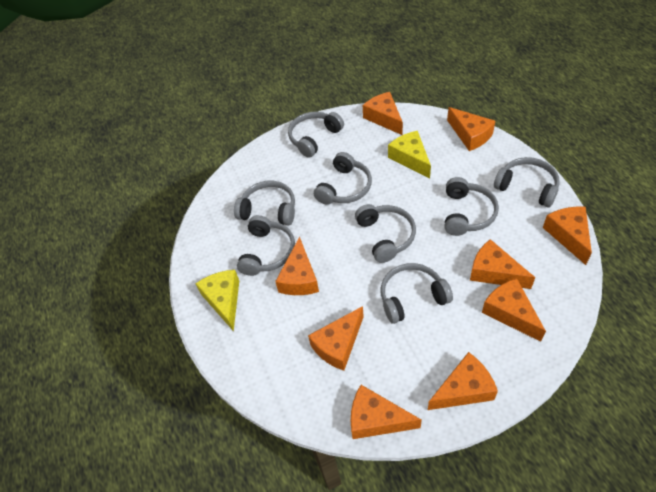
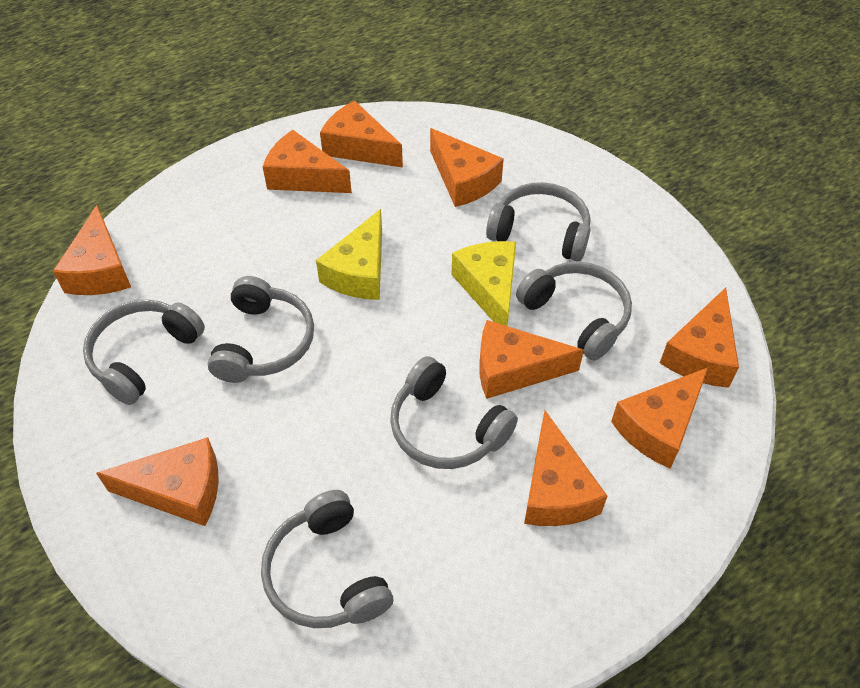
grey headphones: 8 -> 6

